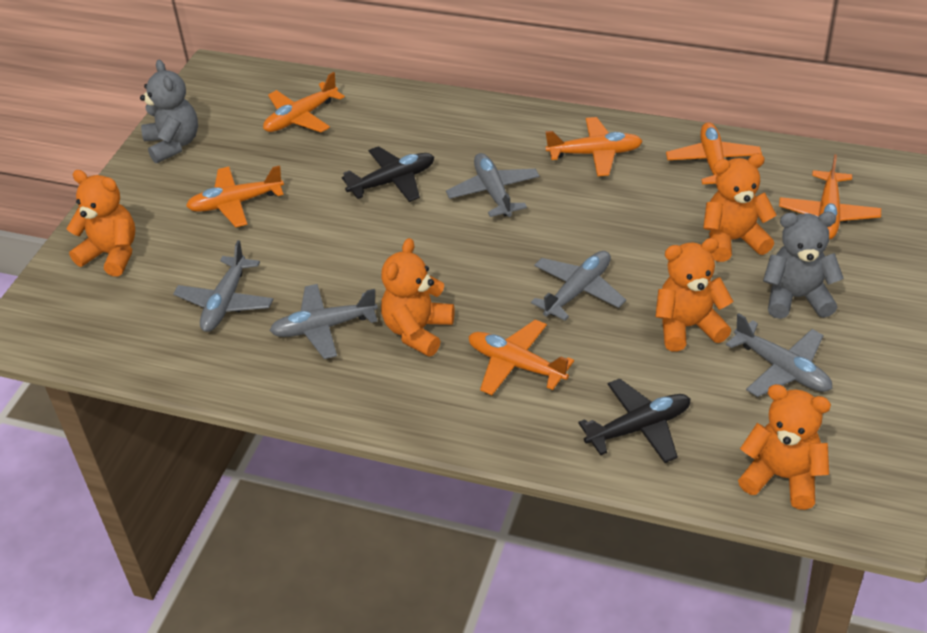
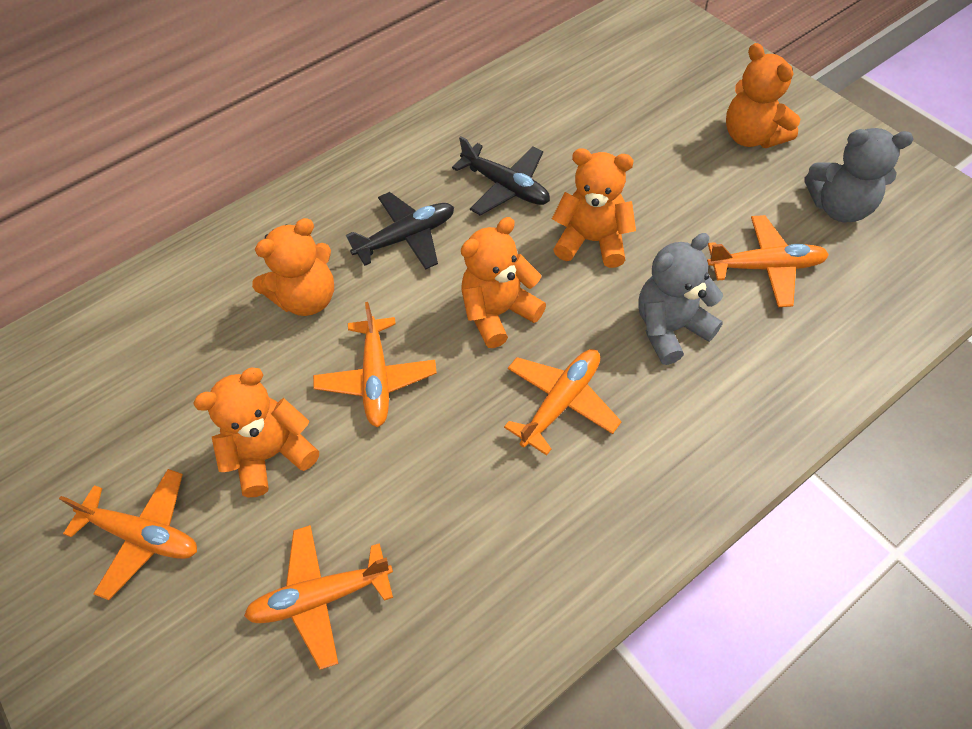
grey plane: 5 -> 0
orange plane: 6 -> 5

